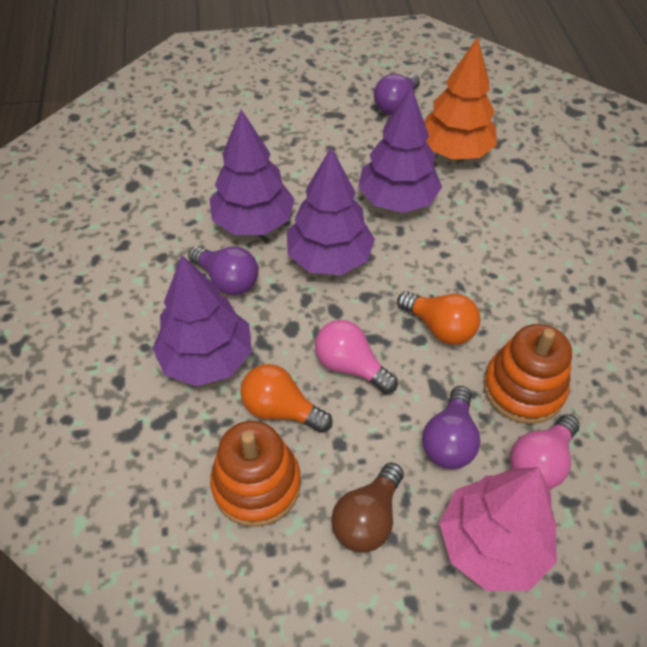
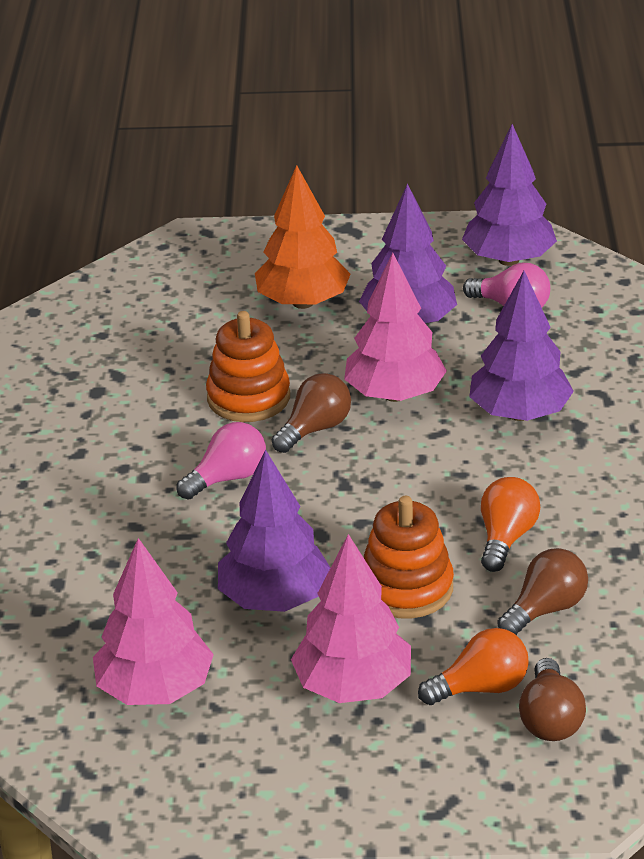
brown light bulb: 1 -> 3
pink tree: 1 -> 3
purple light bulb: 3 -> 0

